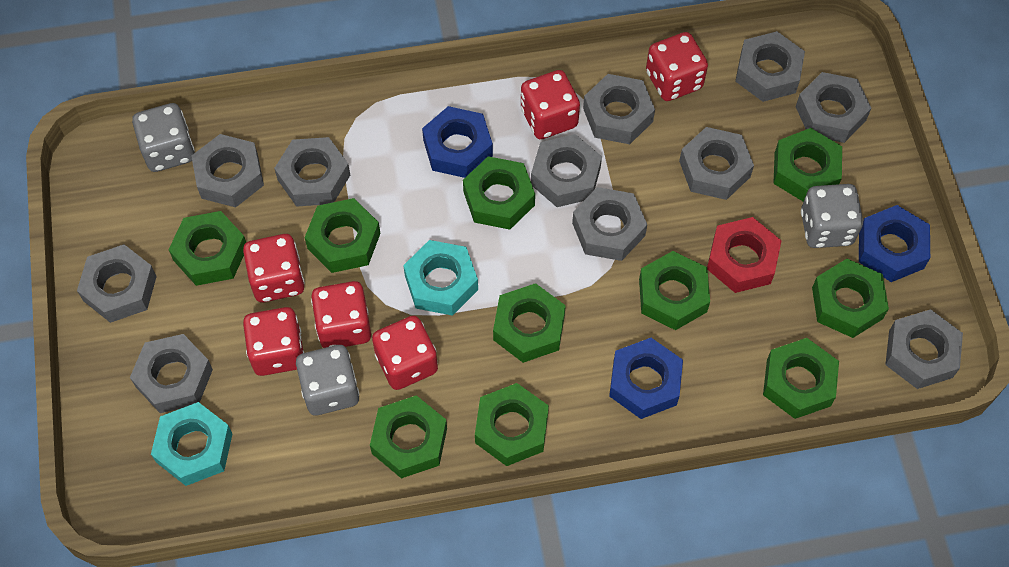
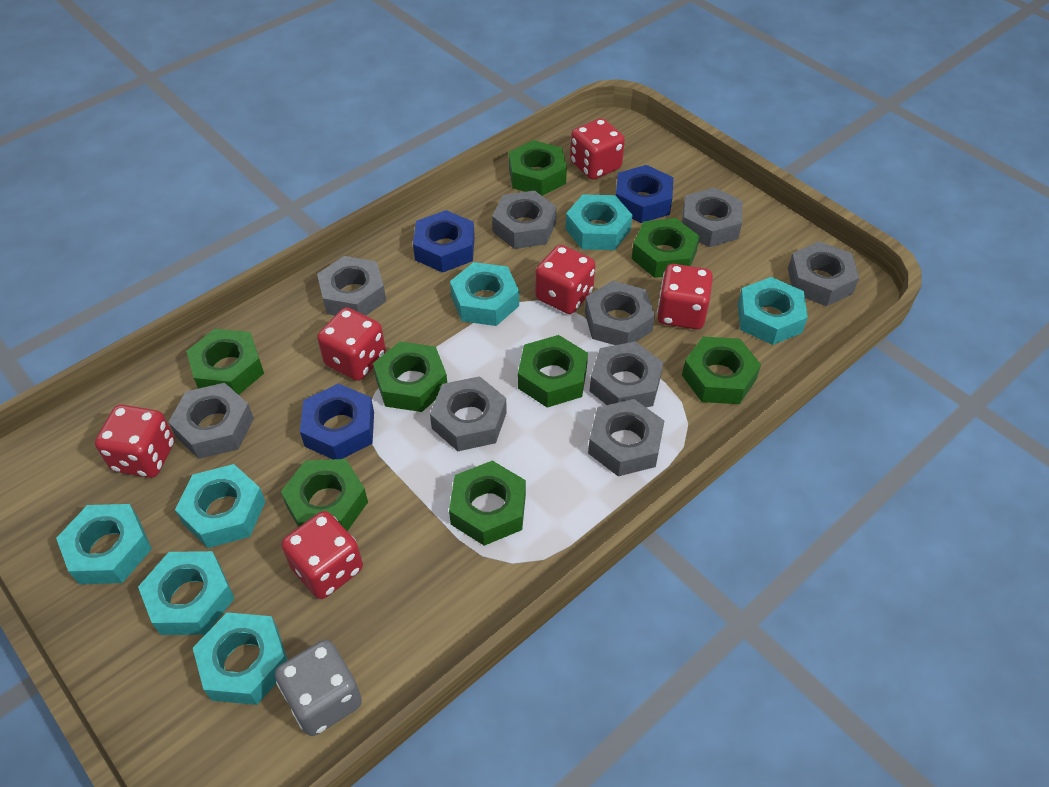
green nut: 10 -> 8
grey dice: 3 -> 1
grey nut: 11 -> 9
red nut: 1 -> 0
turquoise nut: 2 -> 7

